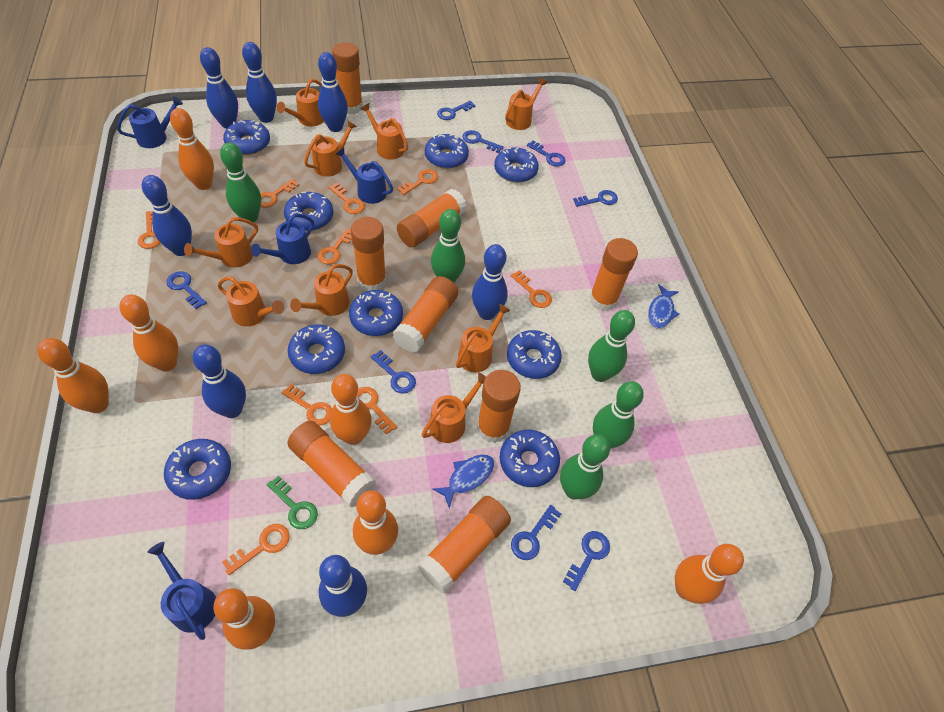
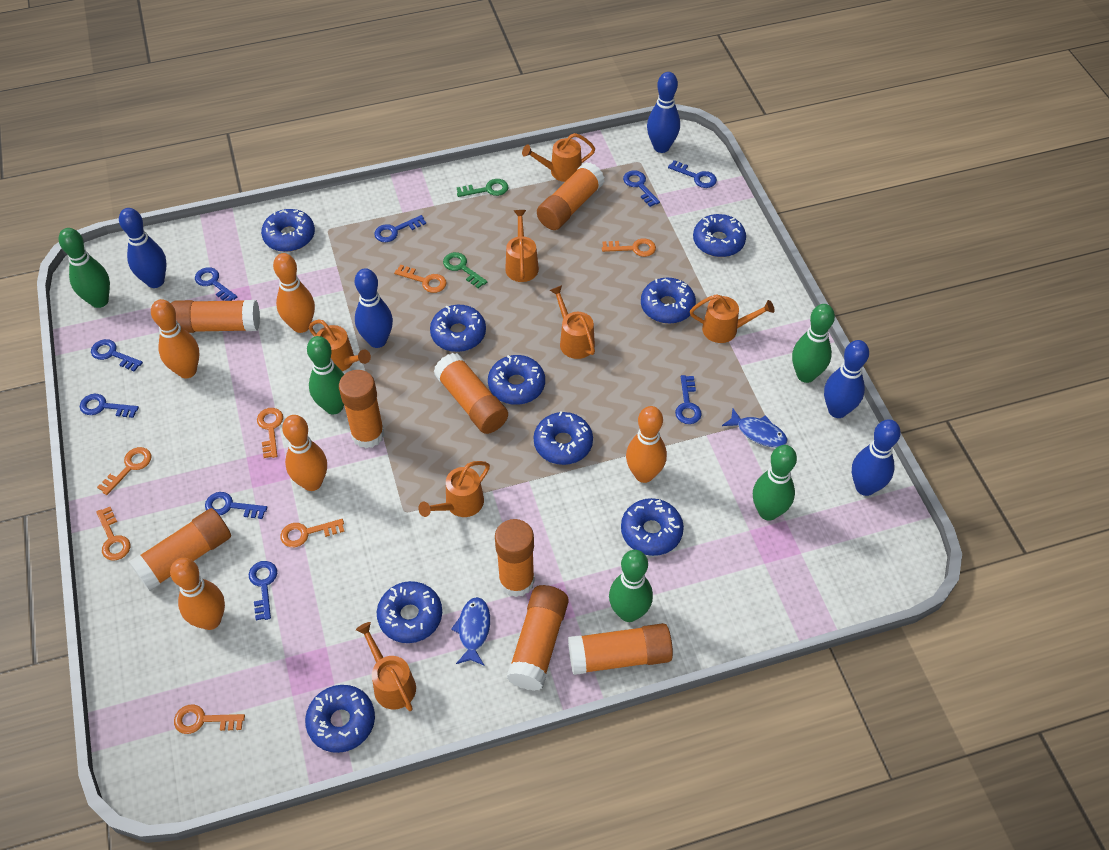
blue bowling pin: 7 -> 5
blue key: 8 -> 9
blue watering can: 4 -> 0
green key: 1 -> 2
orange bowling pin: 7 -> 5
orange key: 9 -> 7
orange watering can: 9 -> 7

